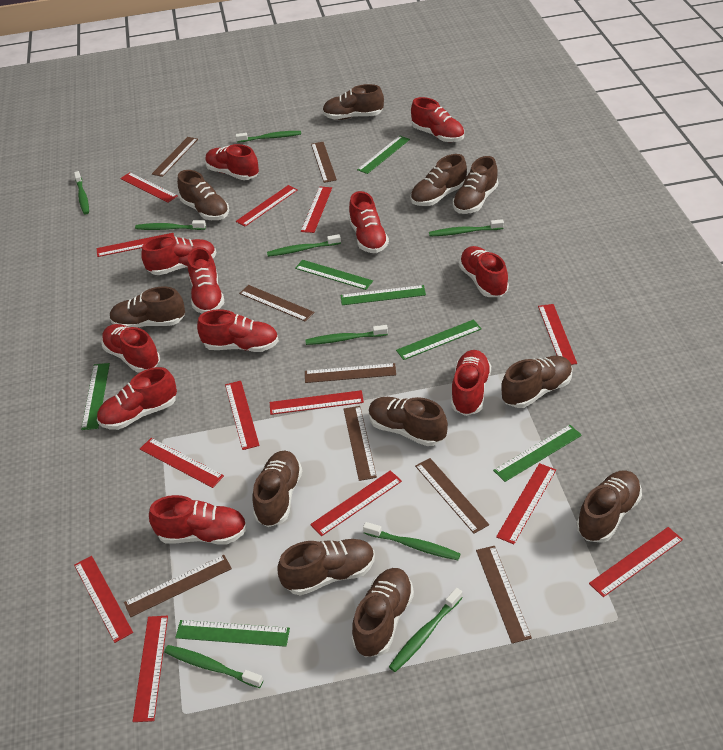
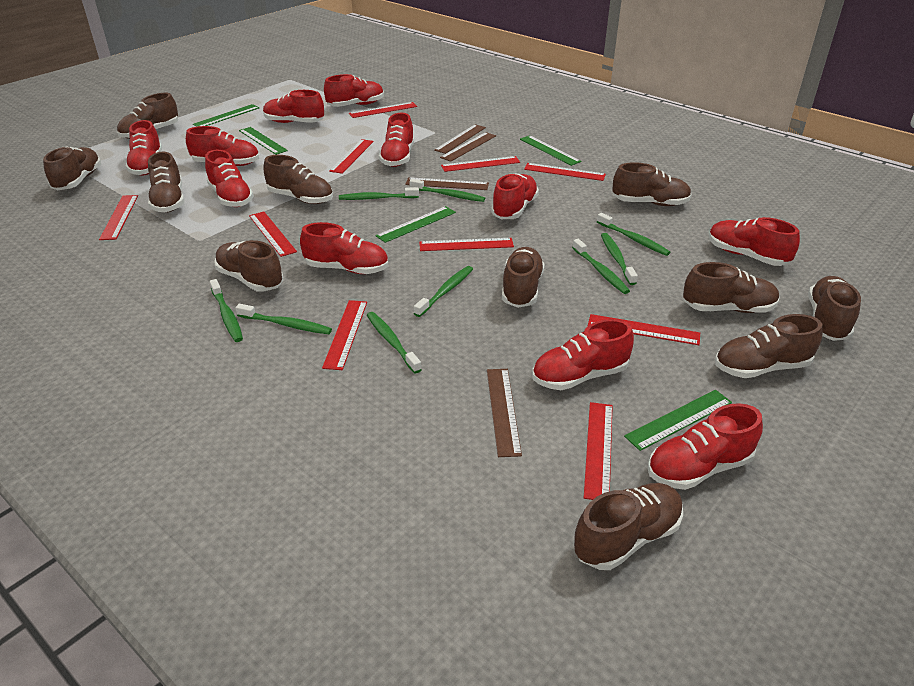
brown ruler: 8 -> 4
green ruler: 7 -> 5
red ruler: 13 -> 10

